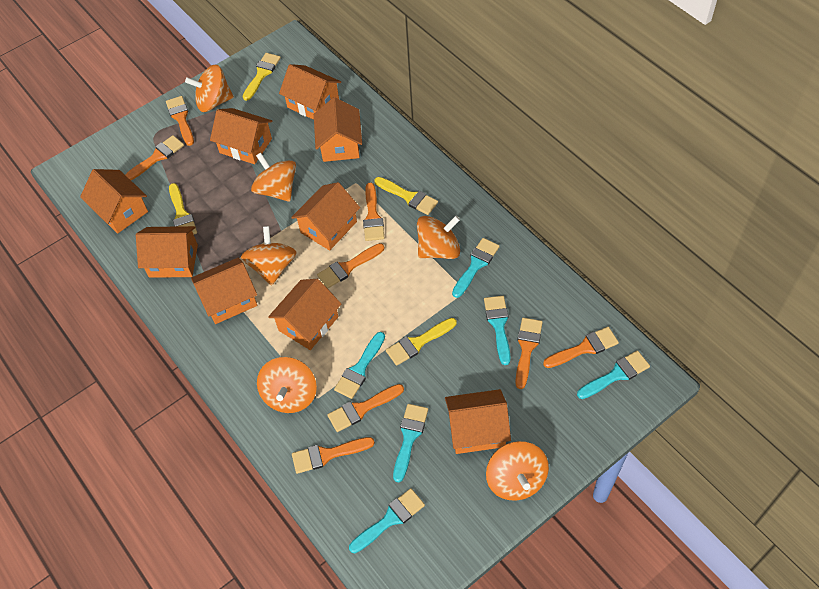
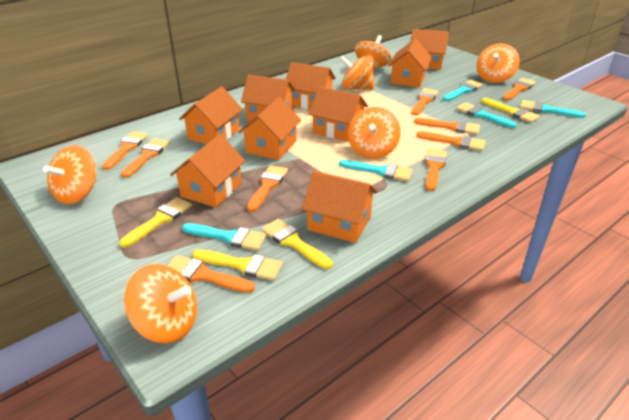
orange brush: 8 -> 9
turquoise brush: 6 -> 5

